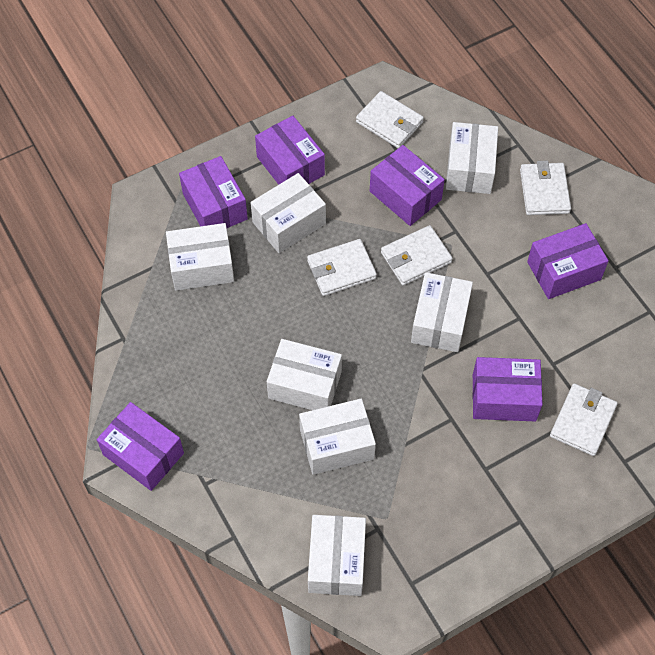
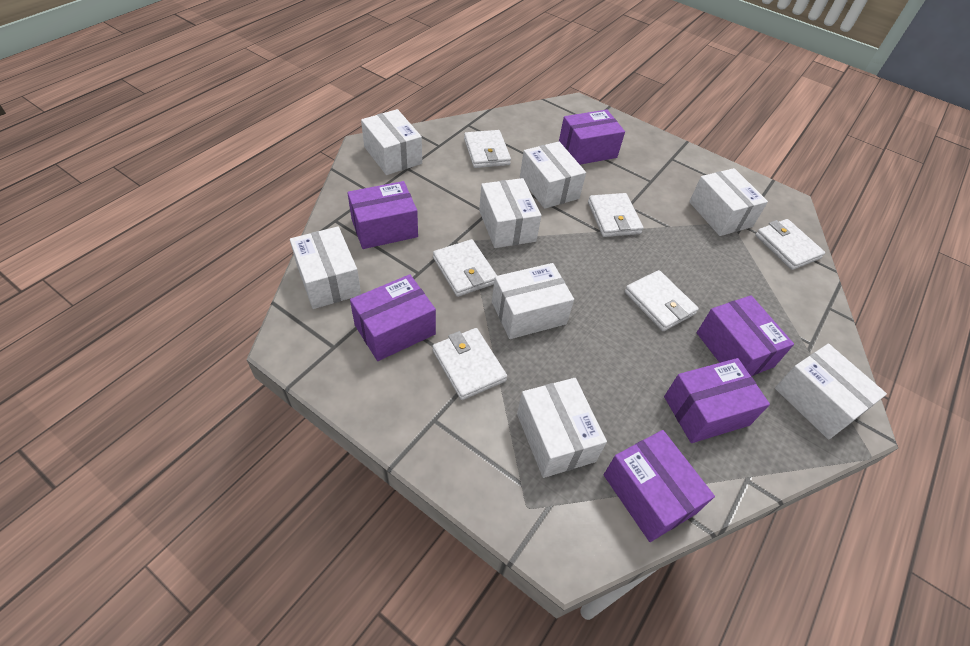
white box: 7 -> 8
white wallet: 5 -> 6

